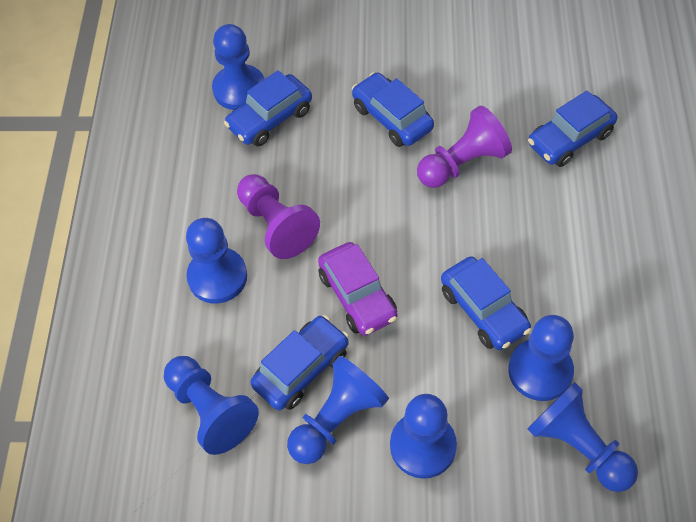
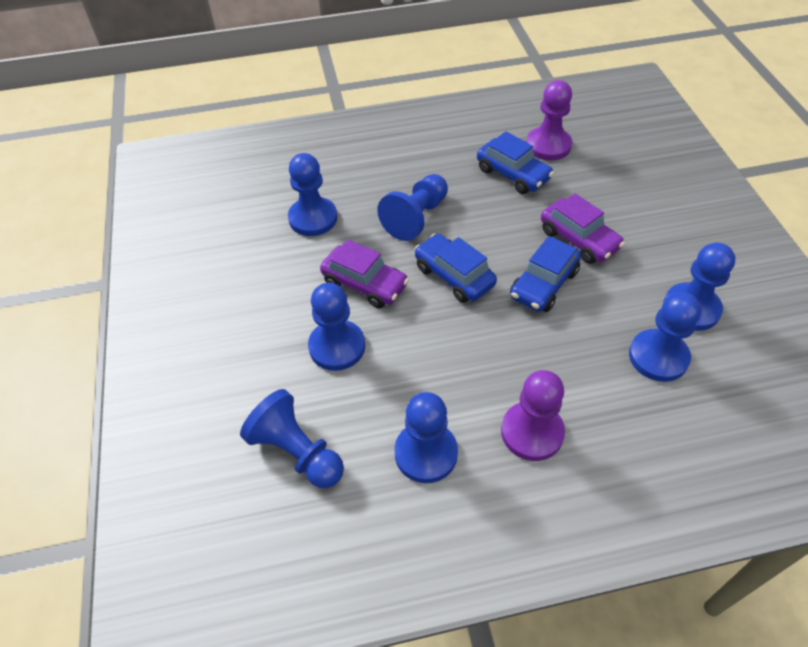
blue car: 5 -> 3
purple car: 1 -> 2

